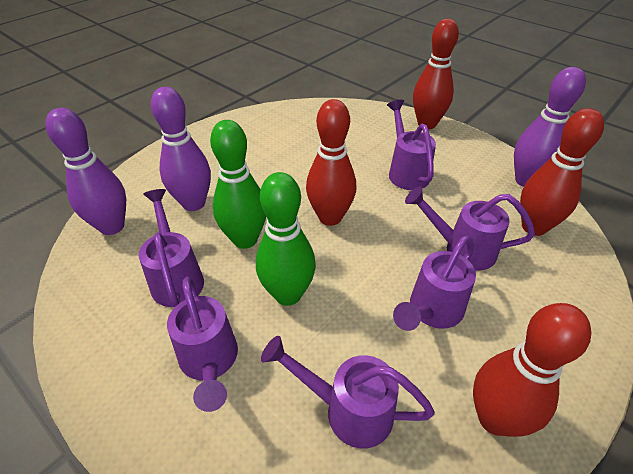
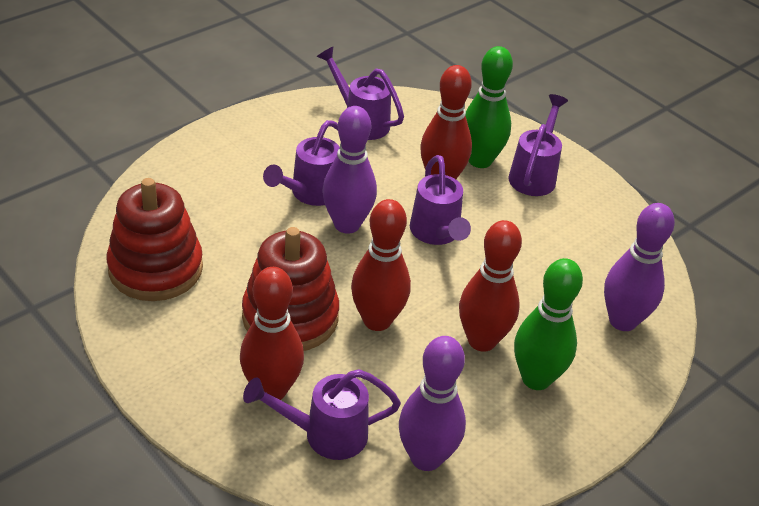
purple watering can: 6 -> 5
red stacking toy: 0 -> 2

